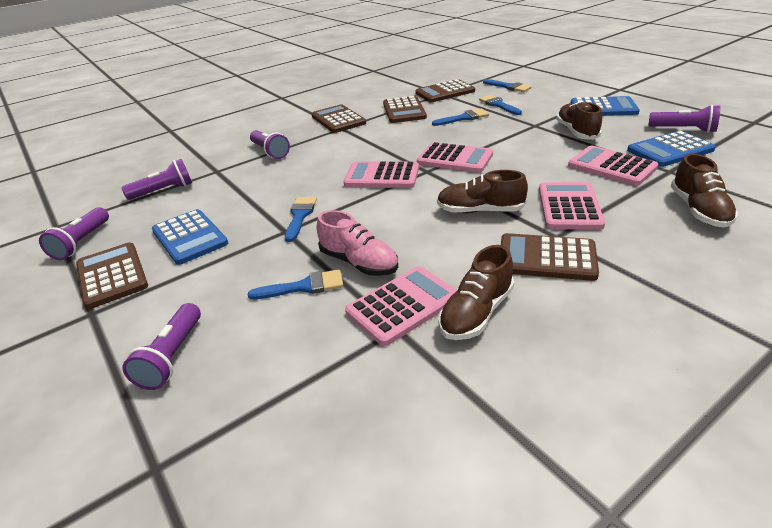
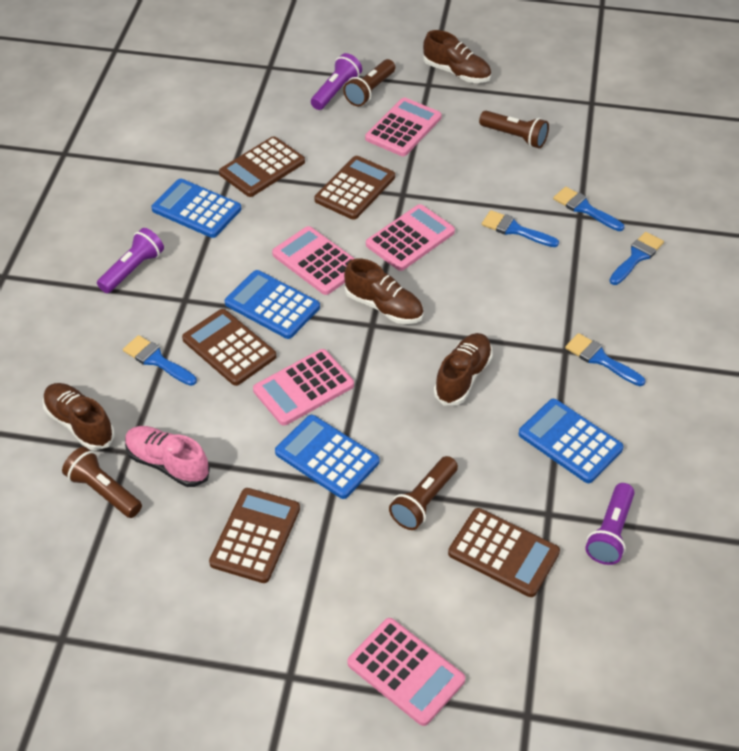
blue calculator: 3 -> 4
brown flashlight: 0 -> 4
purple flashlight: 5 -> 3

